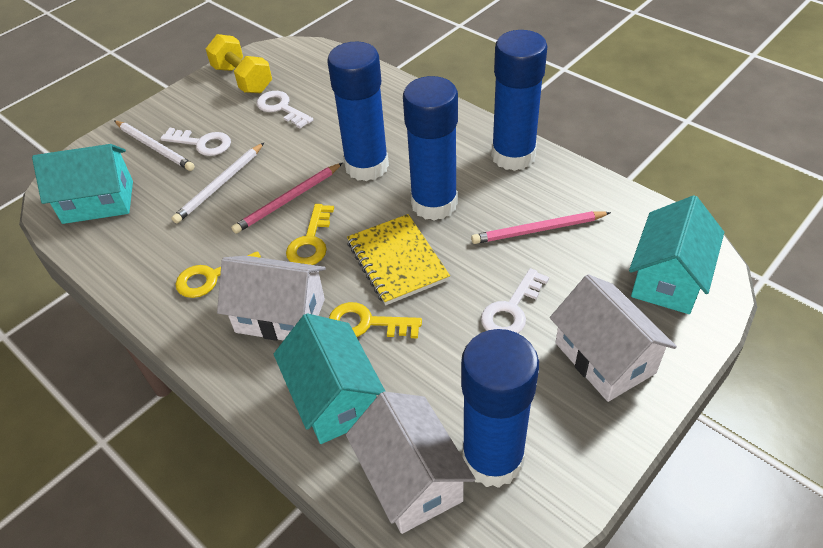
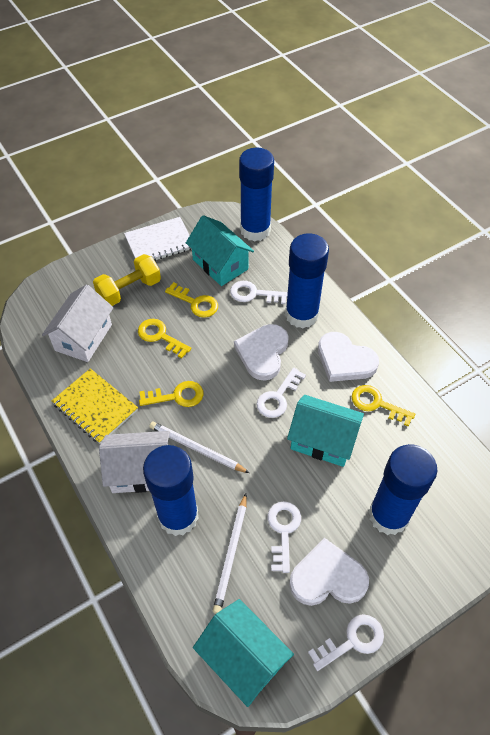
pink pencil: 2 -> 0
white heart: 0 -> 3
white house: 3 -> 2
white key: 3 -> 4
white notebook: 0 -> 1
yellow key: 3 -> 4

